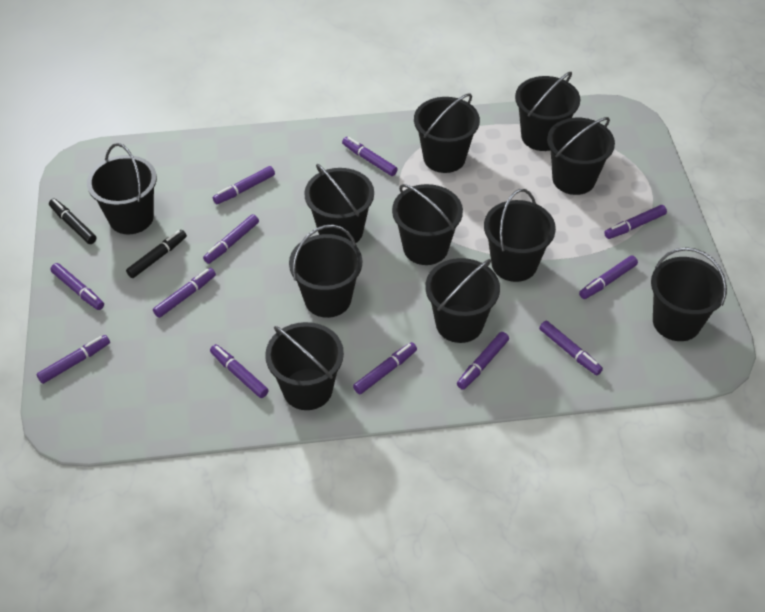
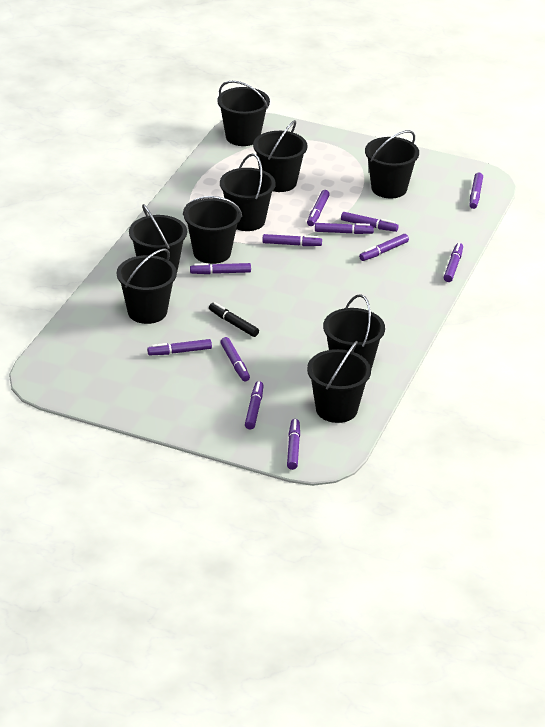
black bucket: 11 -> 9
black marker: 2 -> 1

